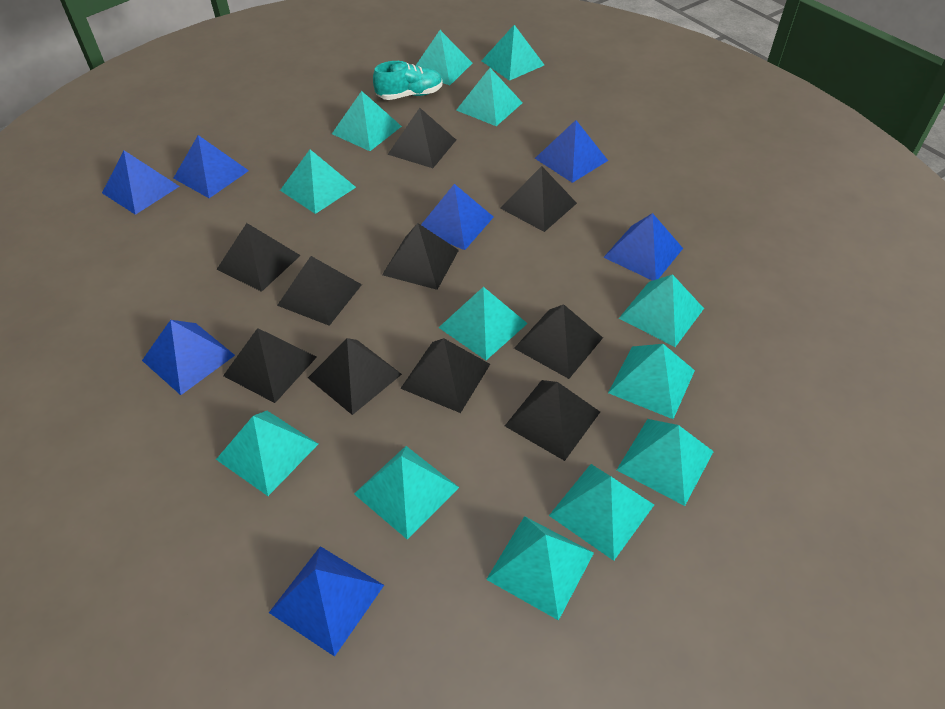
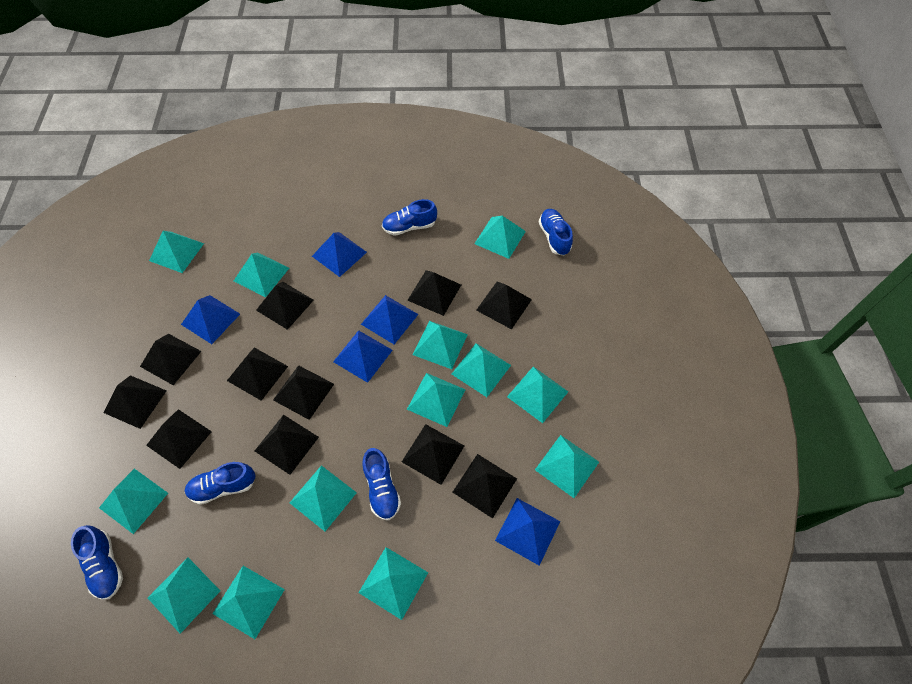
black pyramid: 10 -> 11
blue pyramid: 7 -> 5
blue shoe: 0 -> 5
turquoise shoe: 1 -> 0

